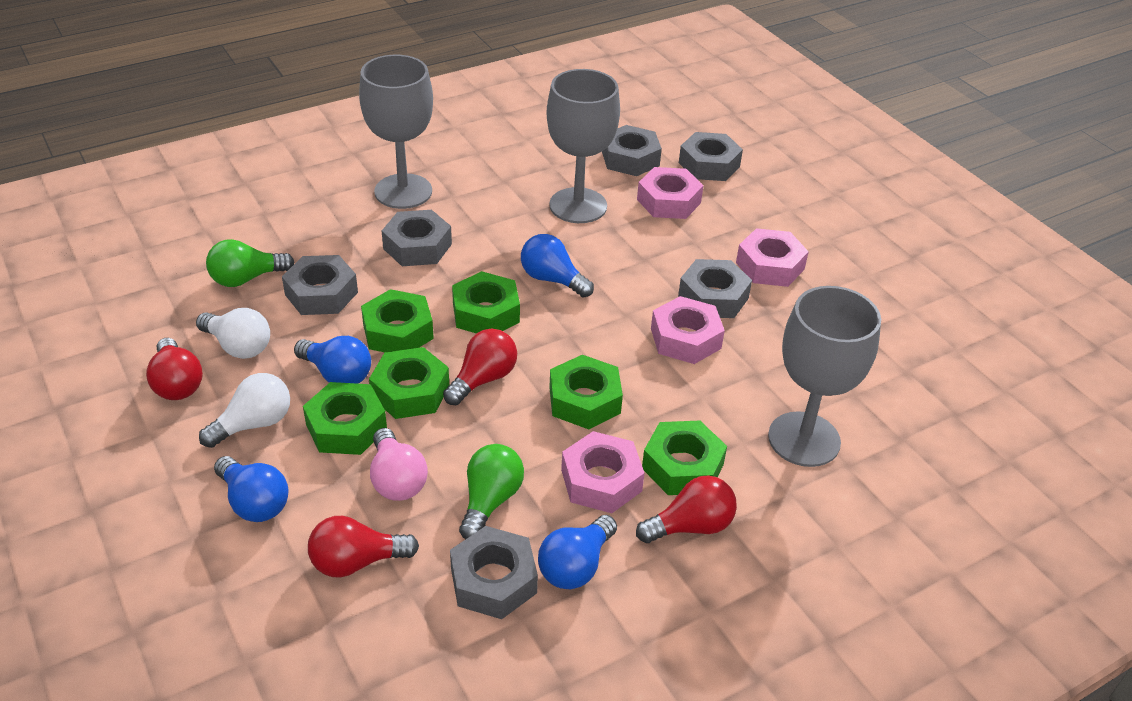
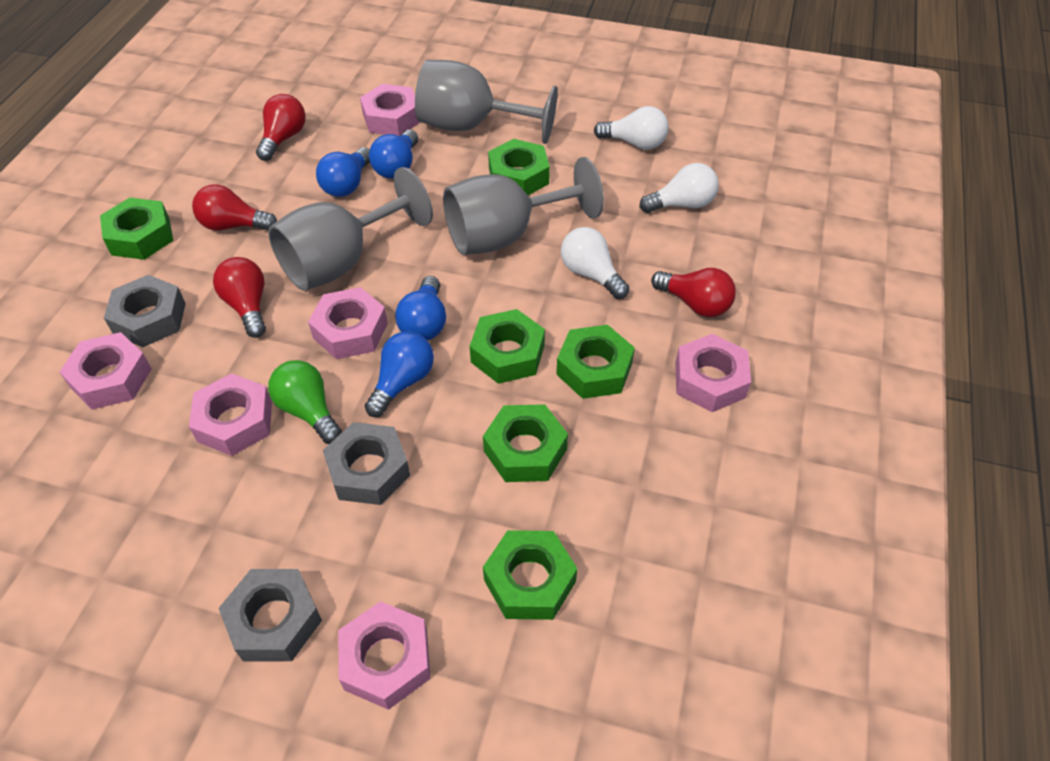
green light bulb: 2 -> 1
grey nut: 6 -> 3
pink light bulb: 1 -> 0
pink nut: 4 -> 6
white light bulb: 2 -> 3

